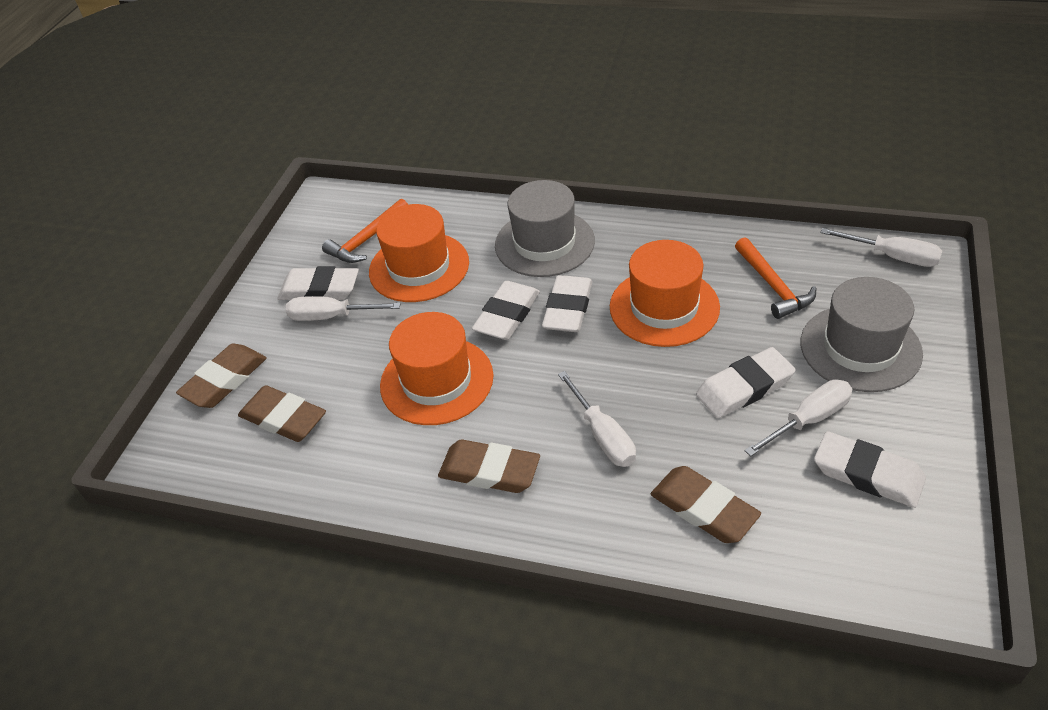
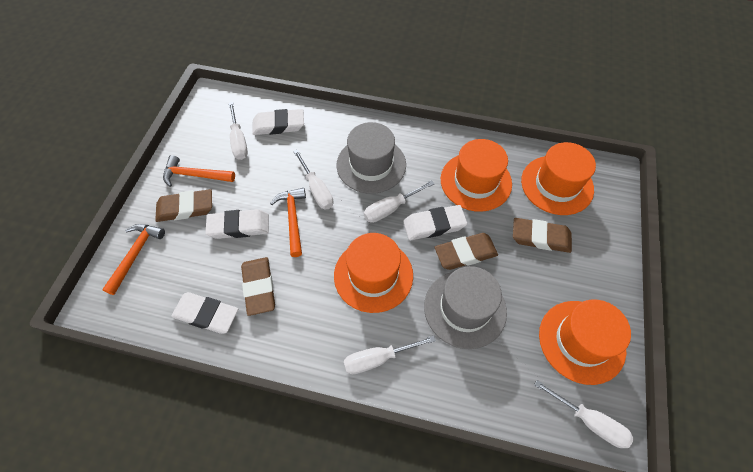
orange hammer: 2 -> 3
orange hat: 3 -> 4
white eraser: 5 -> 4
white screwdriver: 4 -> 5

